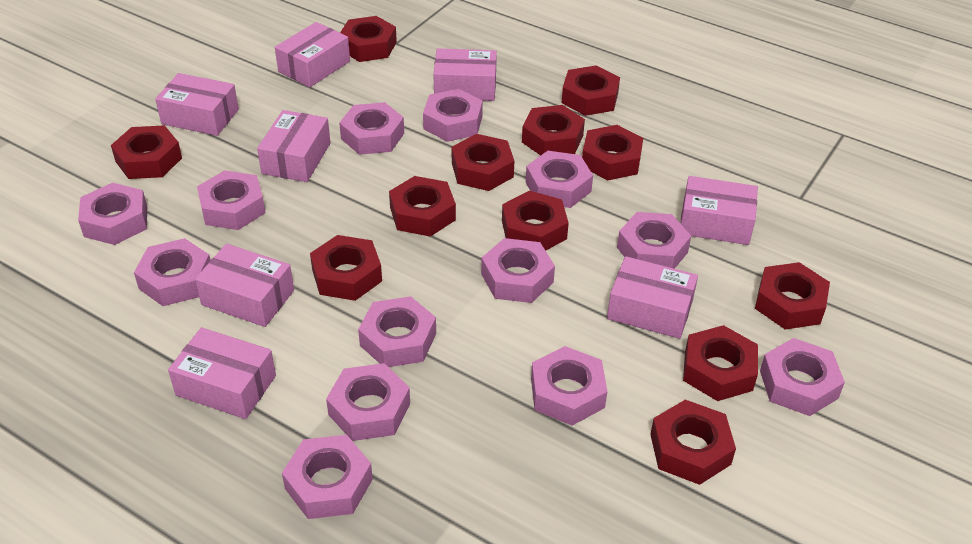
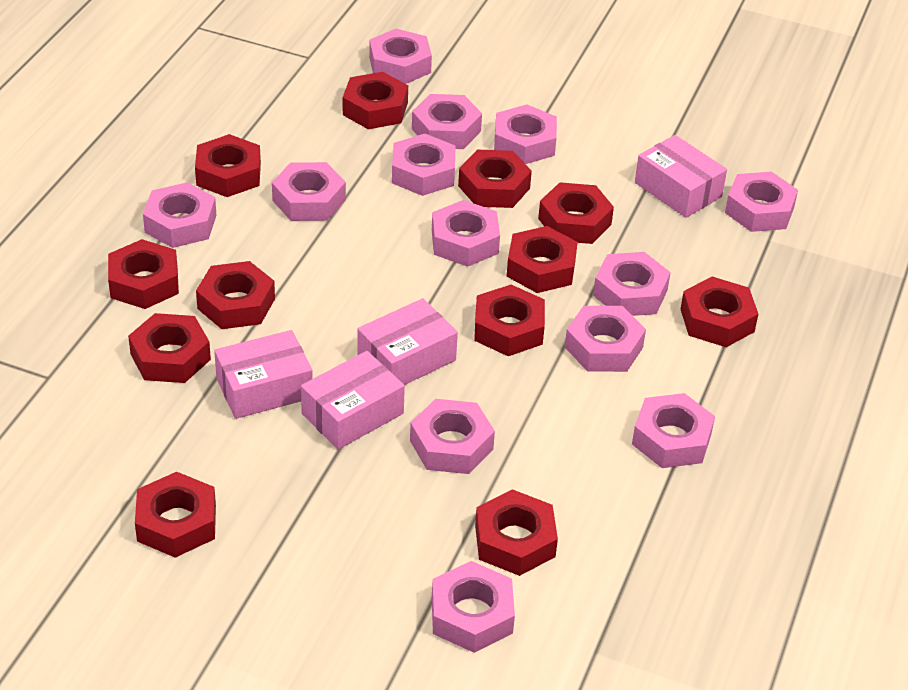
pink box: 8 -> 4

